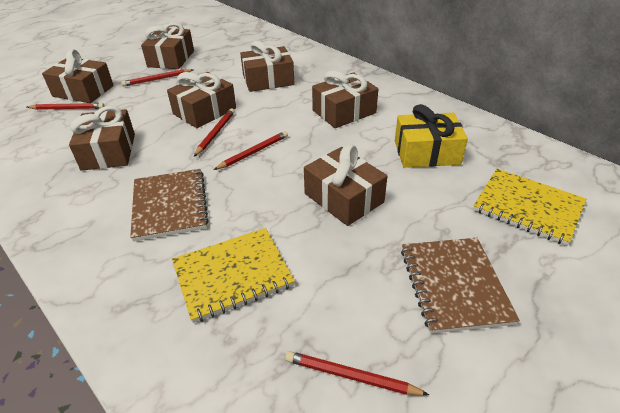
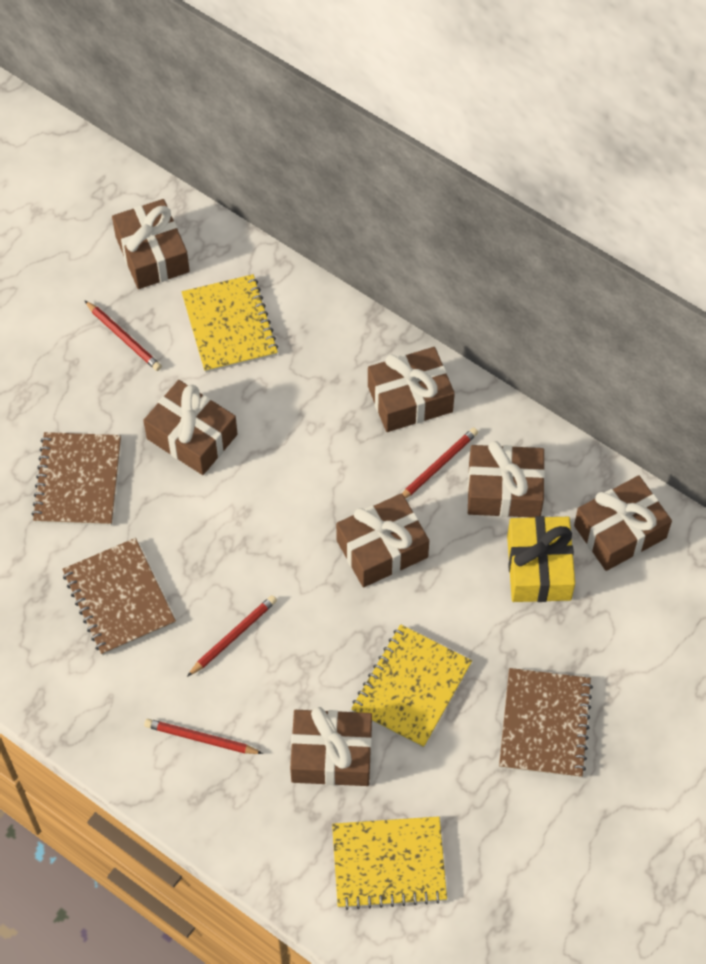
brown notebook: 2 -> 3
red pencil: 5 -> 4
yellow notebook: 2 -> 3

